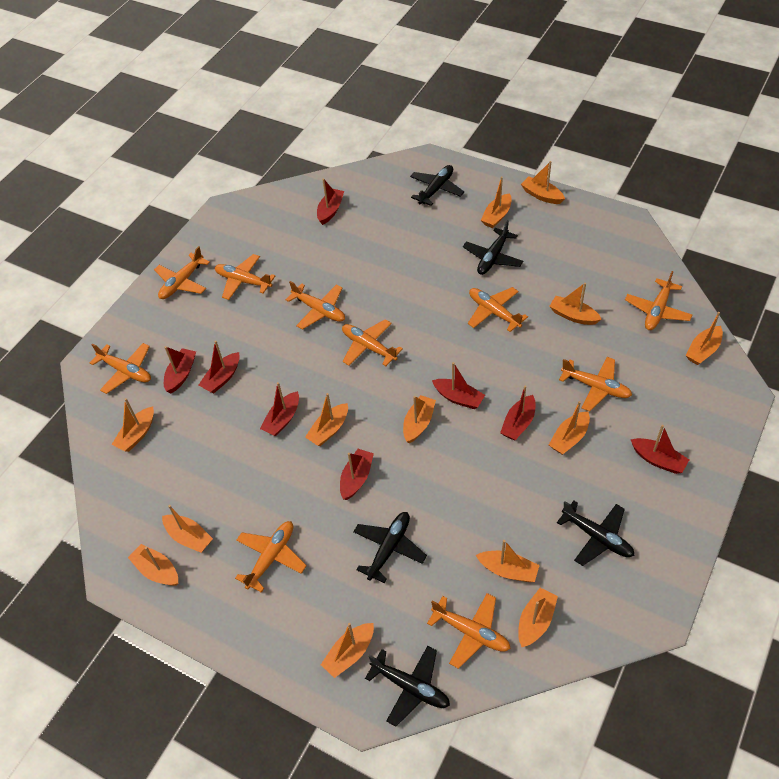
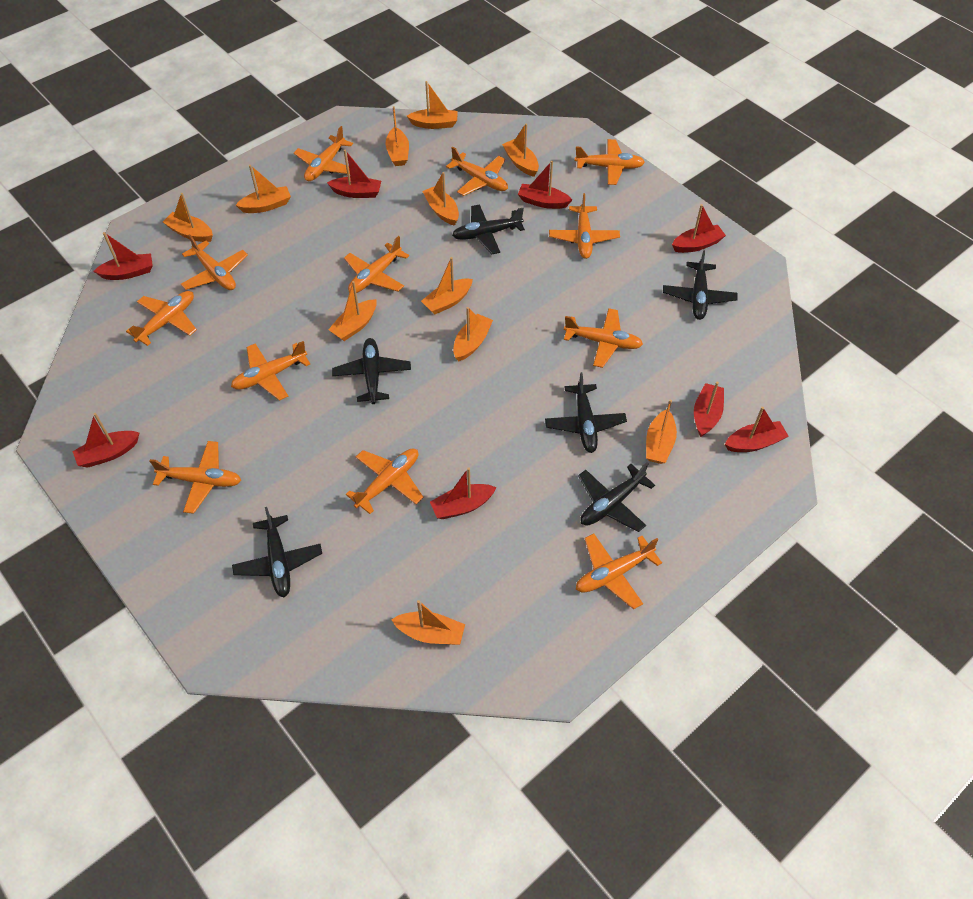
black plane: 5 -> 6
orange boat: 13 -> 11
orange plane: 10 -> 12

